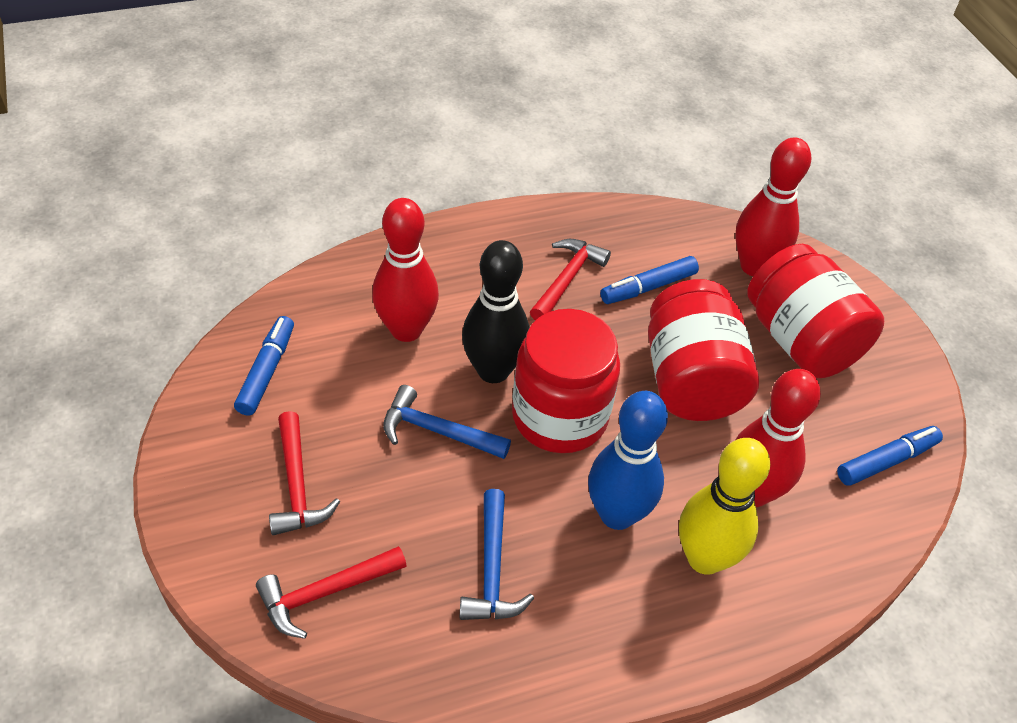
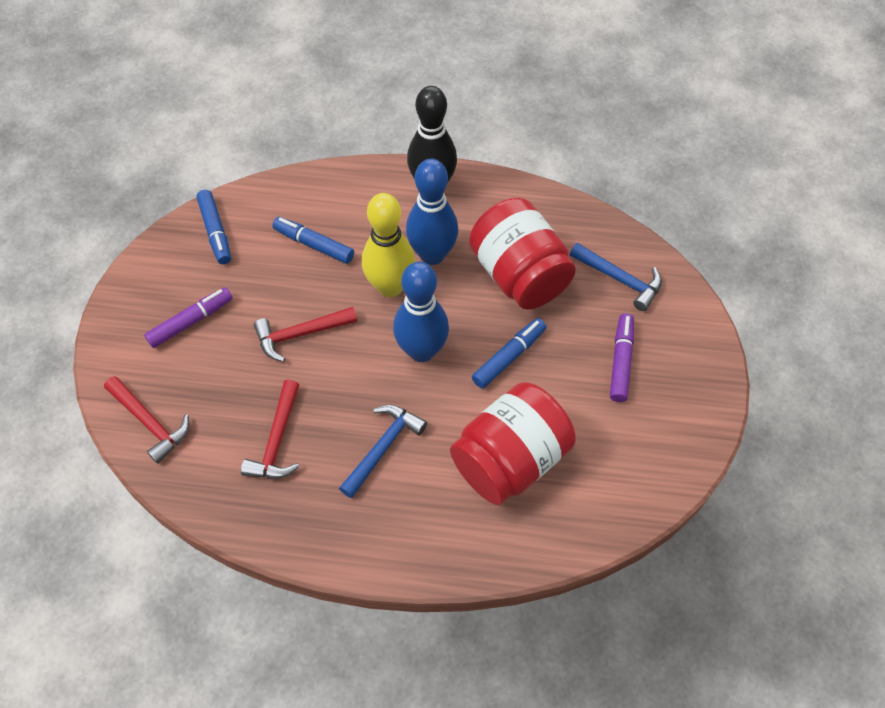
blue bowling pin: 1 -> 2
purple marker: 0 -> 2
red bowling pin: 3 -> 0
red jar: 3 -> 2

